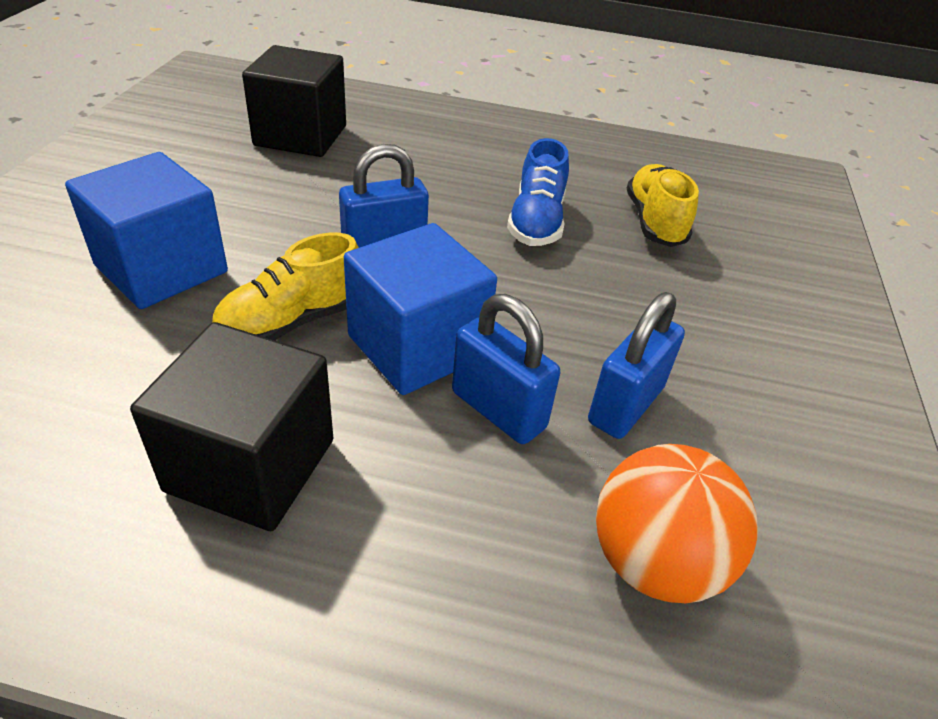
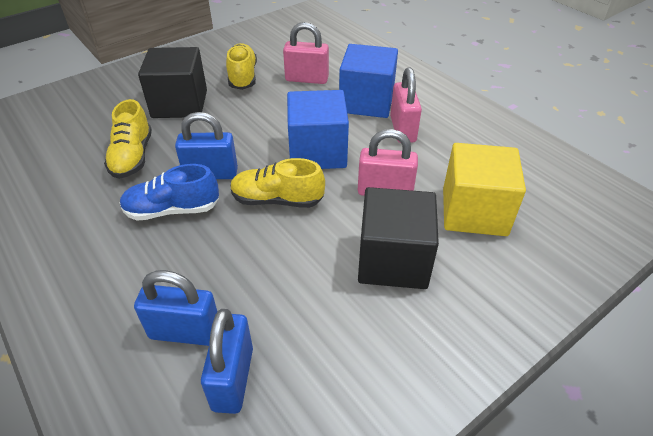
orange ball: 1 -> 0
pink padlock: 0 -> 3
yellow cube: 0 -> 1
yellow shoe: 2 -> 3

